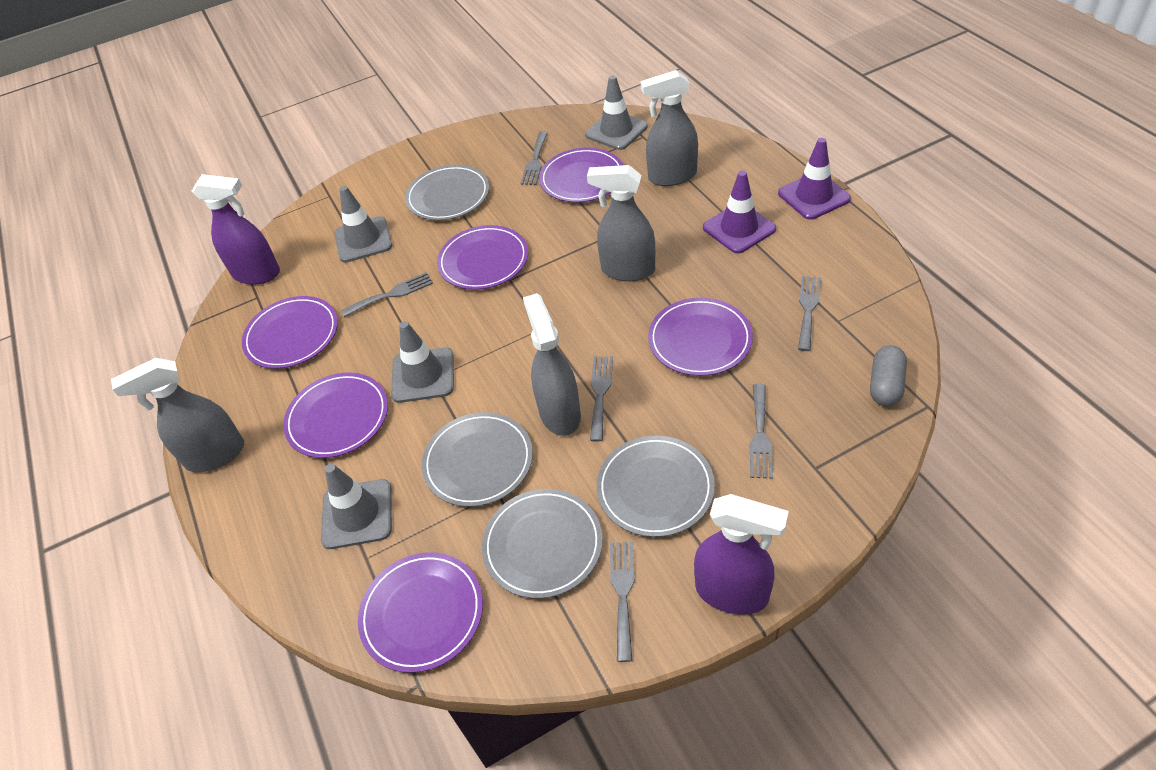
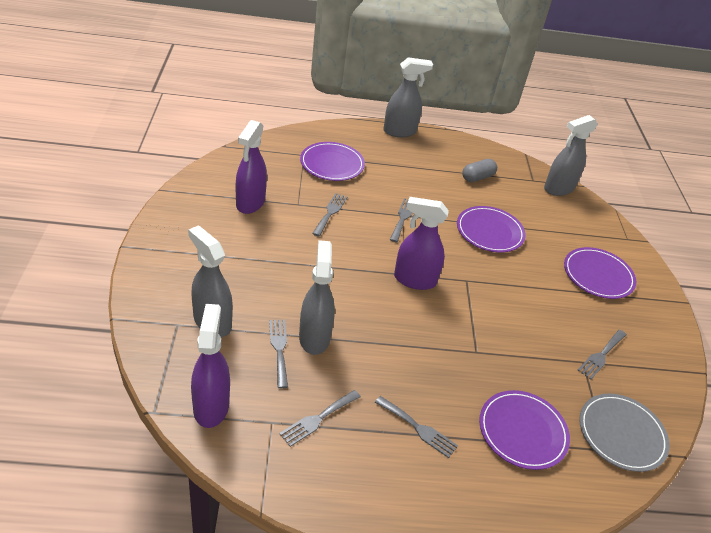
grey plate: 4 -> 1
grey traffic cone: 4 -> 0
purple plate: 6 -> 4
purple spray bottle: 2 -> 3
purple traffic cone: 2 -> 0

